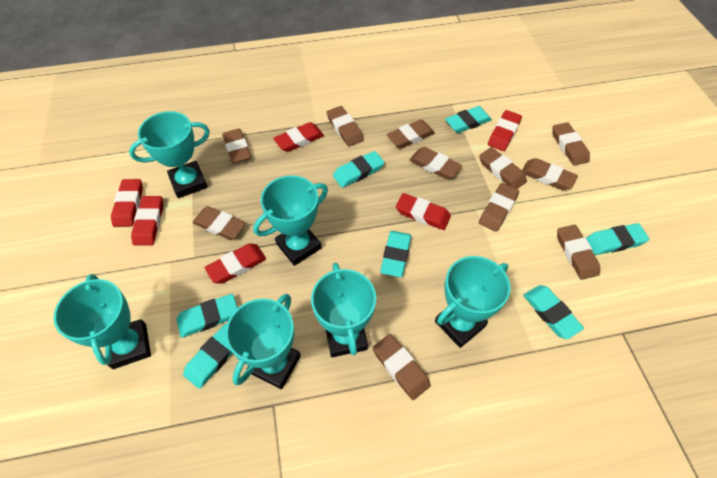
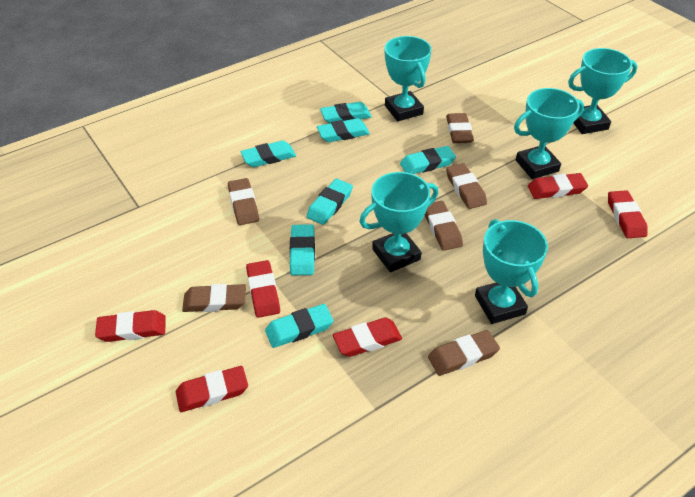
brown eraser: 11 -> 6
turquoise trophy: 6 -> 5

